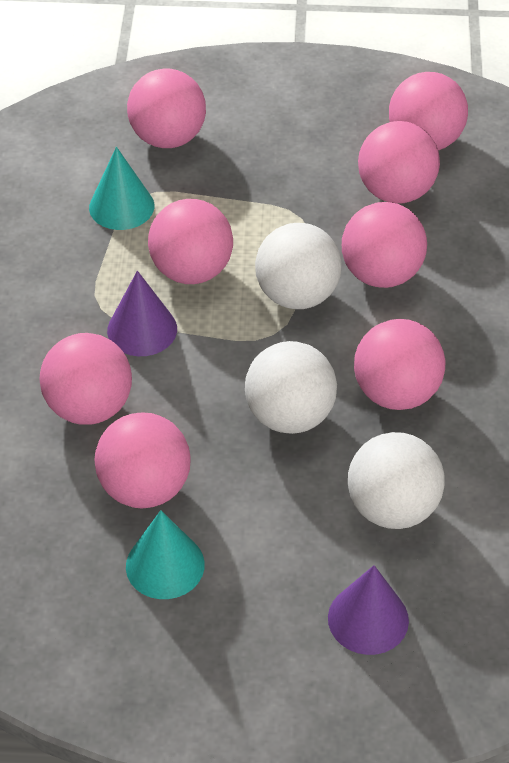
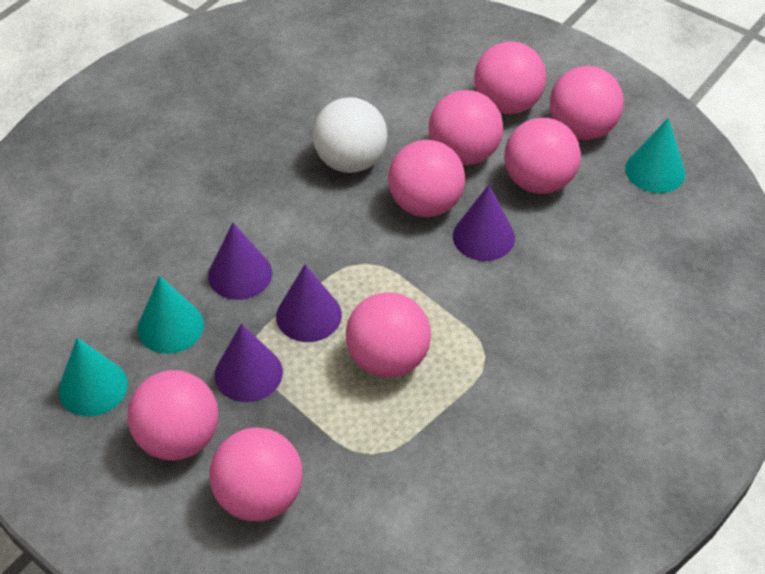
purple cone: 2 -> 4
turquoise cone: 2 -> 3
white ball: 3 -> 1

